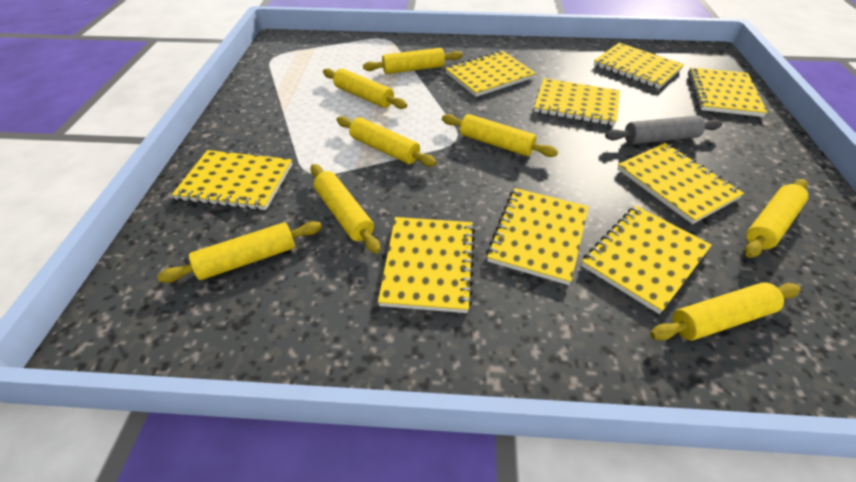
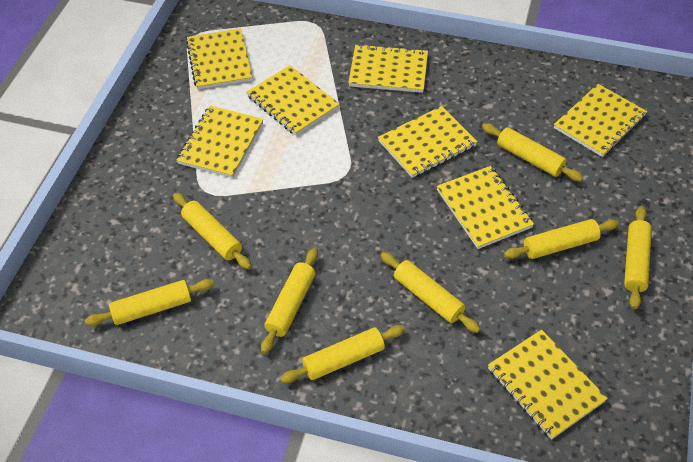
grey rolling pin: 1 -> 0
yellow notebook: 9 -> 8

